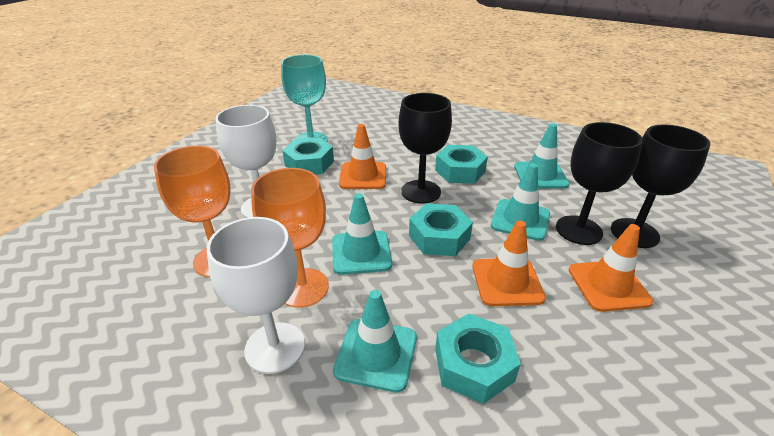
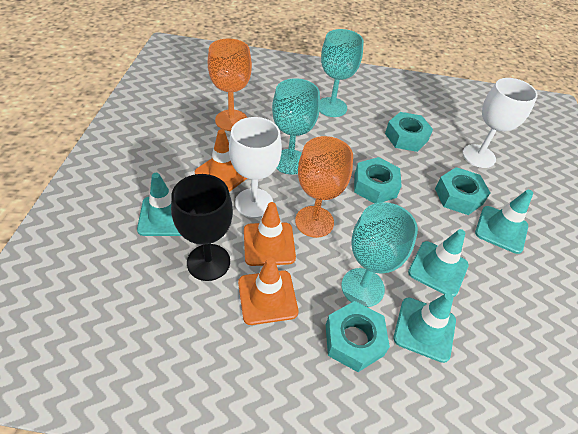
black goblet: 3 -> 1
turquoise goblet: 1 -> 3

